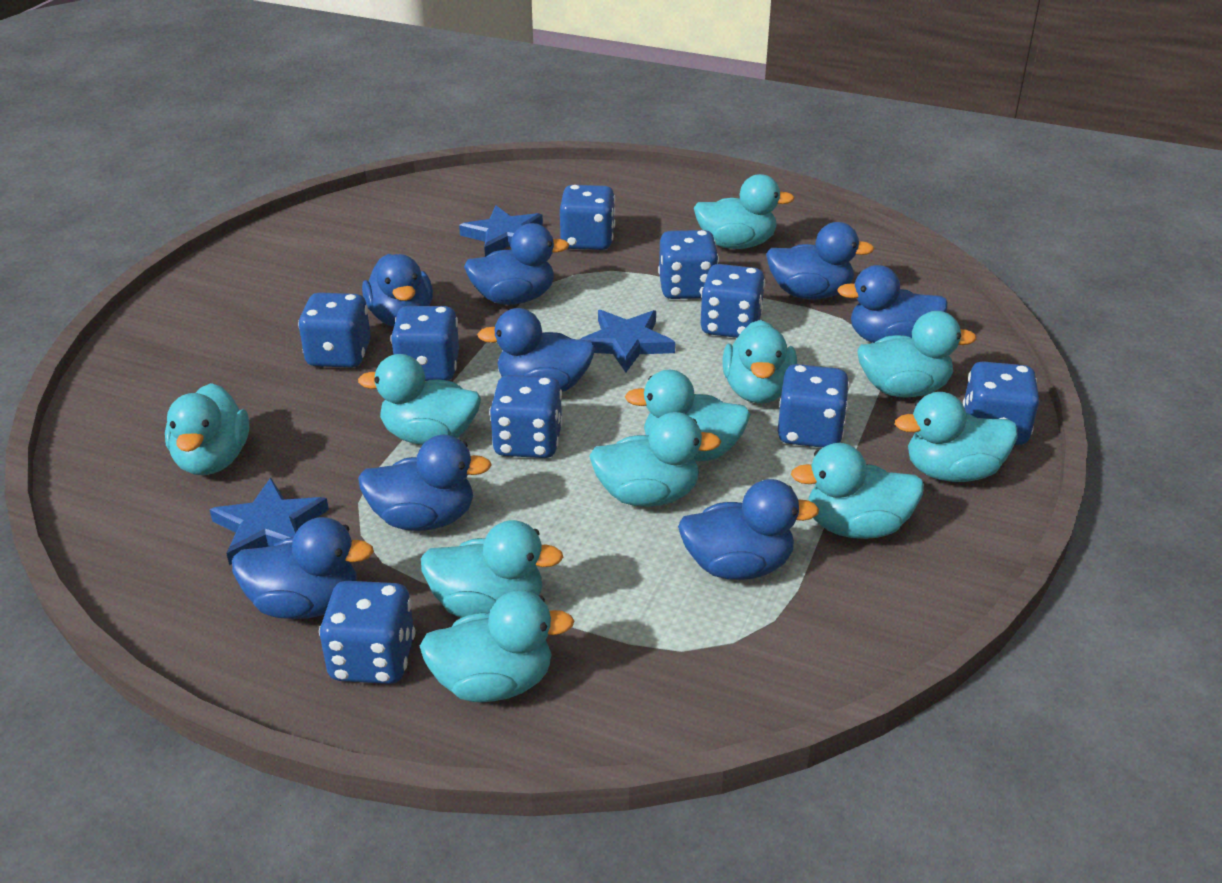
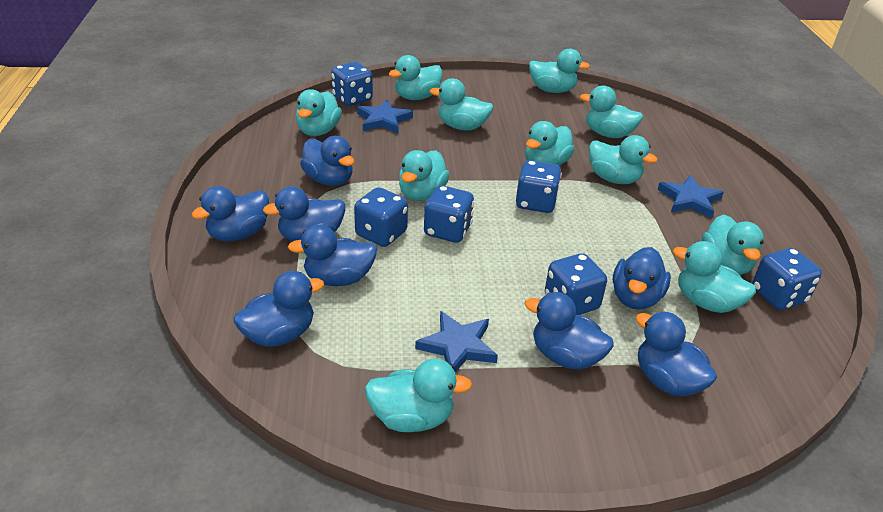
blue dice: 9 -> 6

